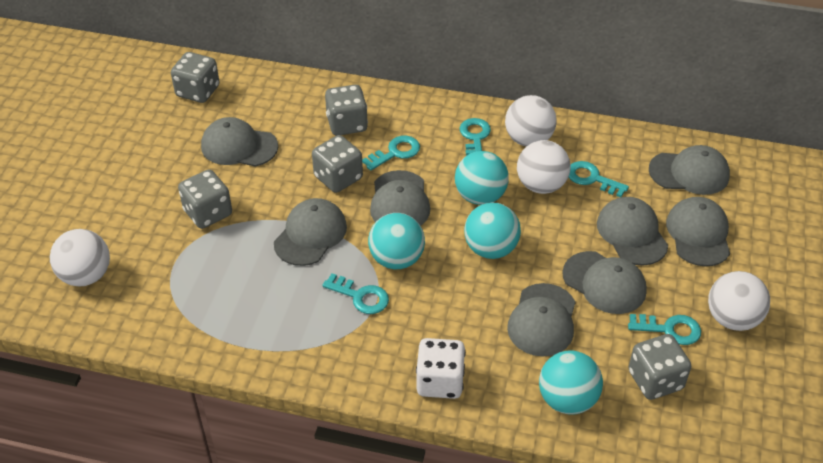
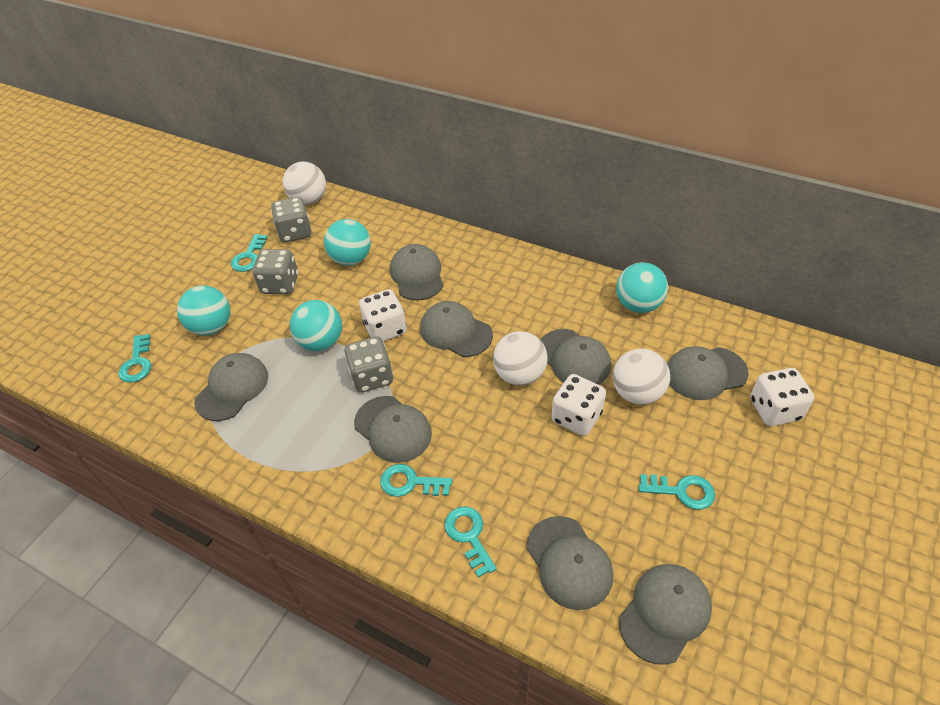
grey dice: 5 -> 3
white ball: 4 -> 3
white dice: 1 -> 3

